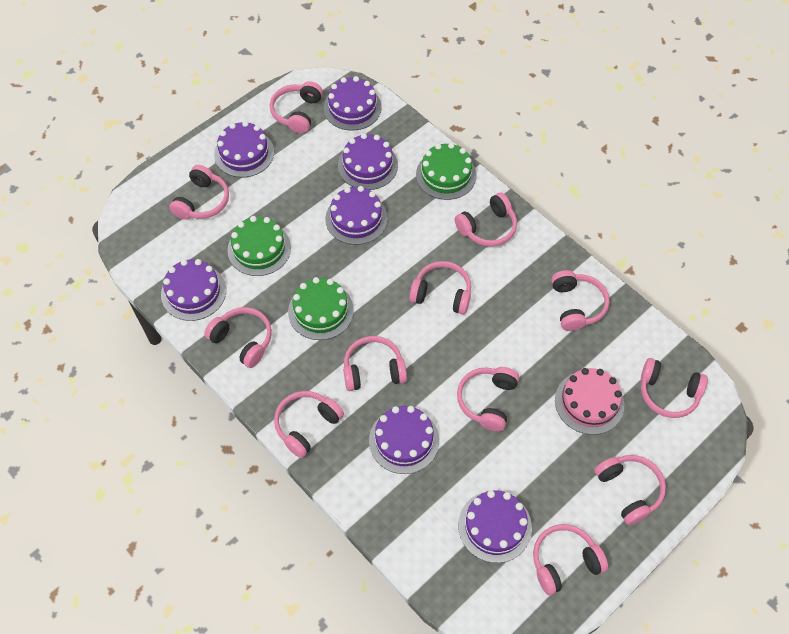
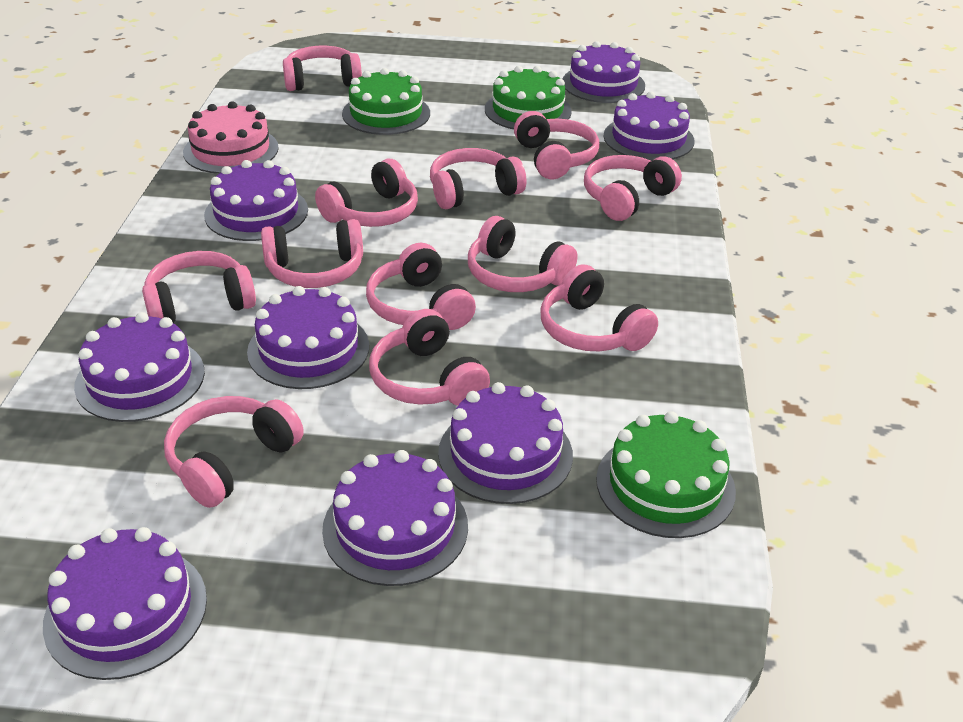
purple cake: 7 -> 8

